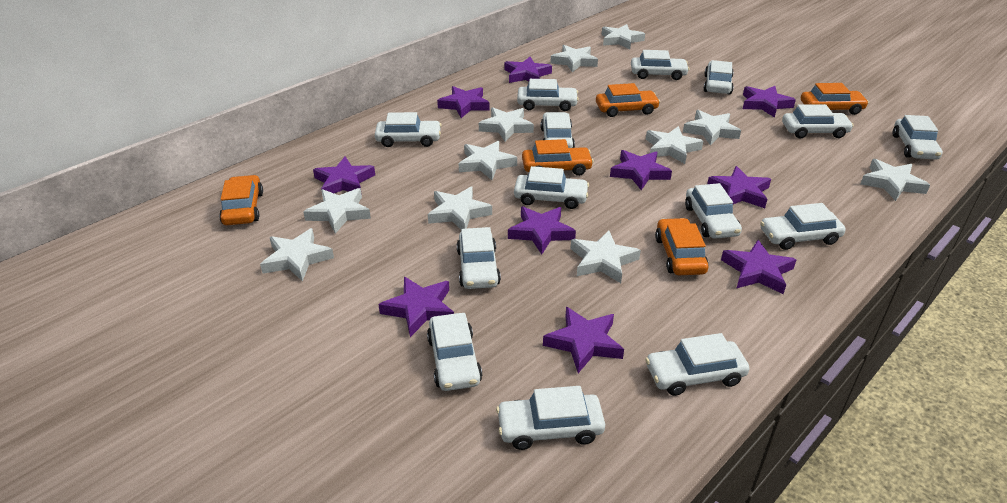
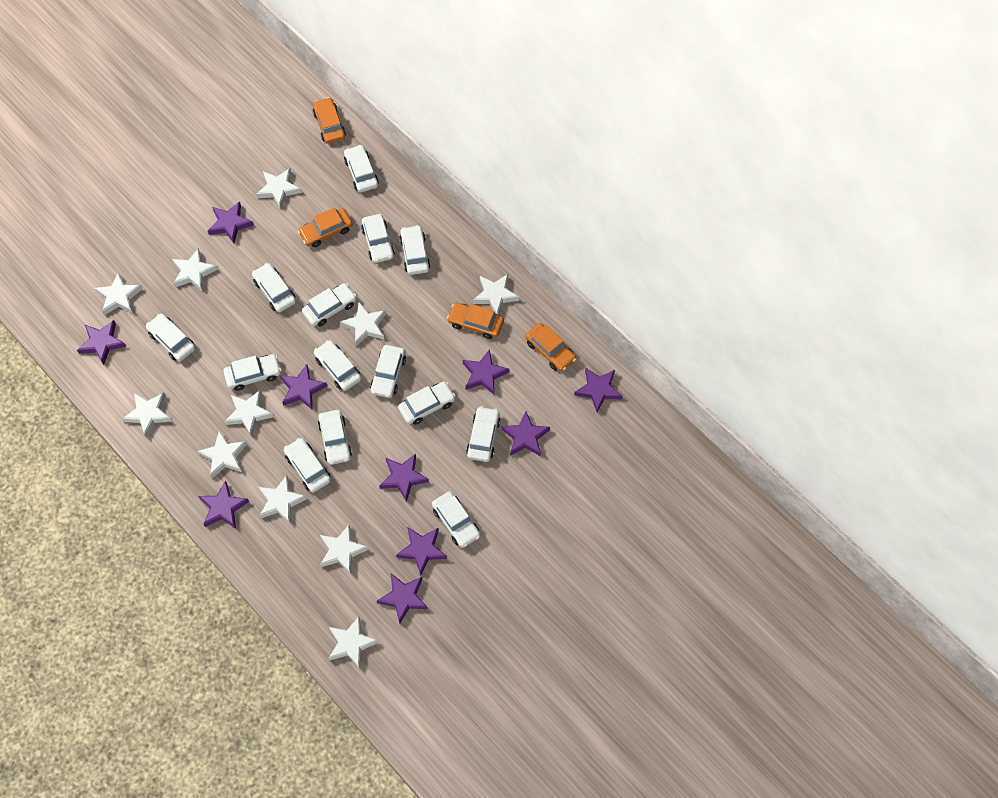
orange car: 5 -> 4

